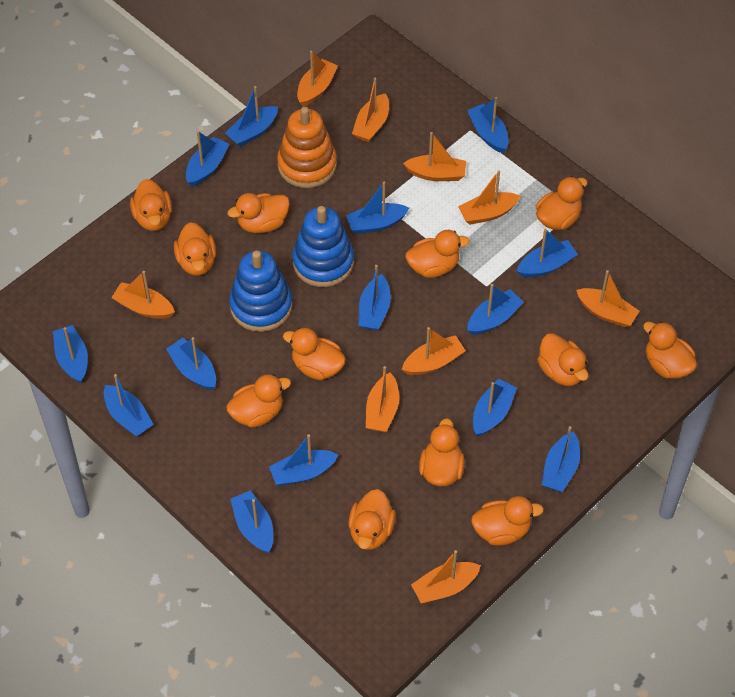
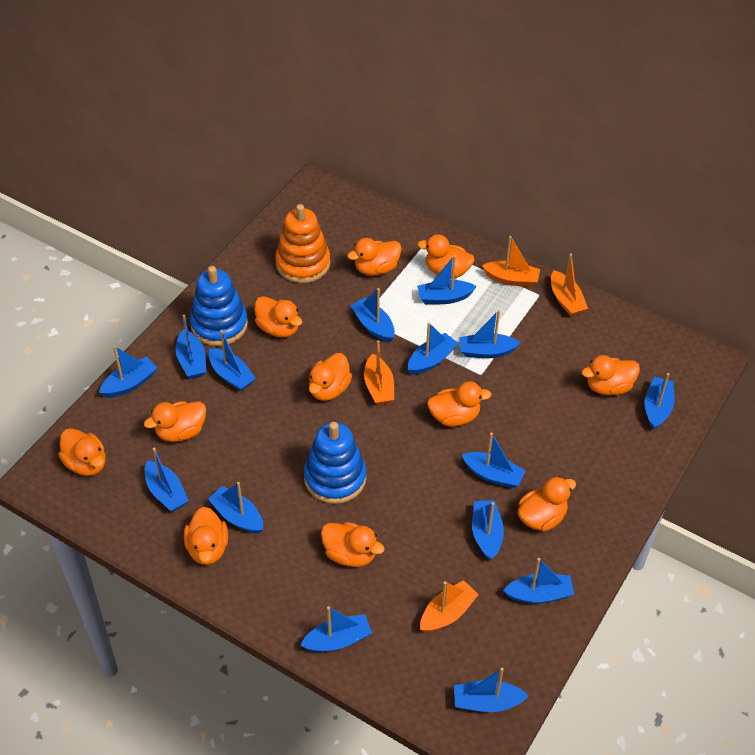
blue boat: 14 -> 15
orange boat: 9 -> 4
orange duck: 12 -> 11

